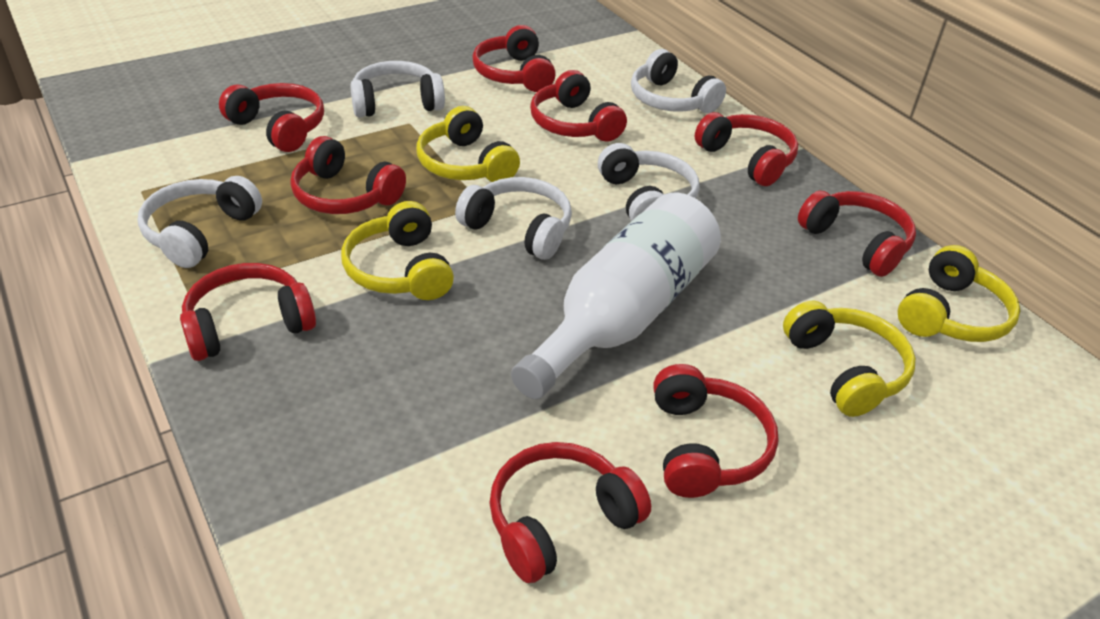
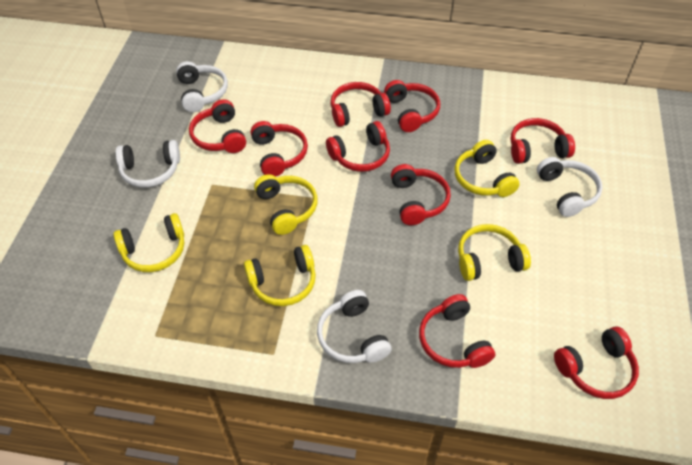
white bottle: 1 -> 0
white headphones: 5 -> 4
yellow headphones: 4 -> 5

